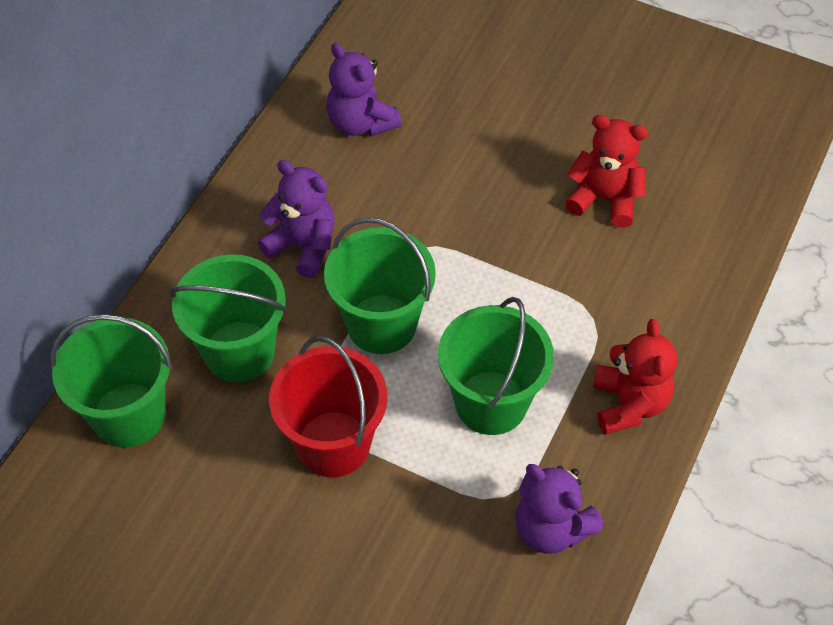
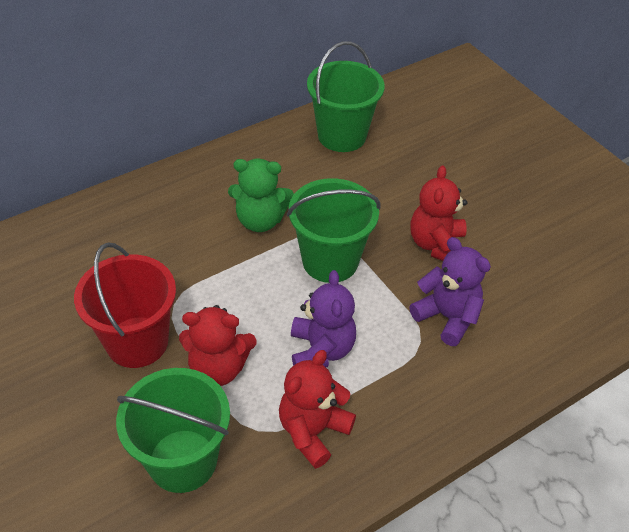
green bucket: 4 -> 3
green teddy bear: 0 -> 1
purple teddy bear: 3 -> 2
red teddy bear: 2 -> 3

